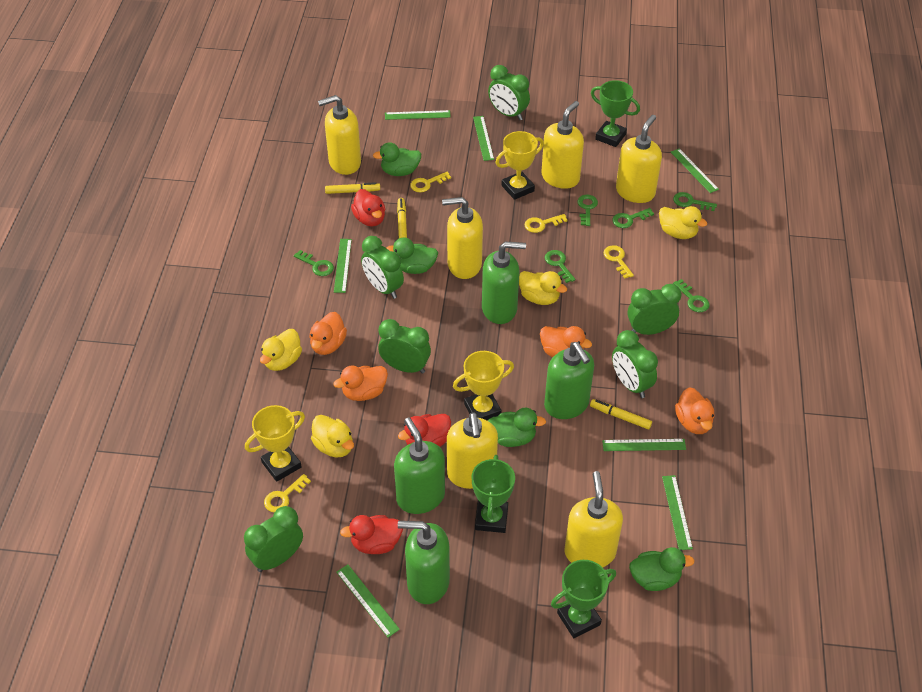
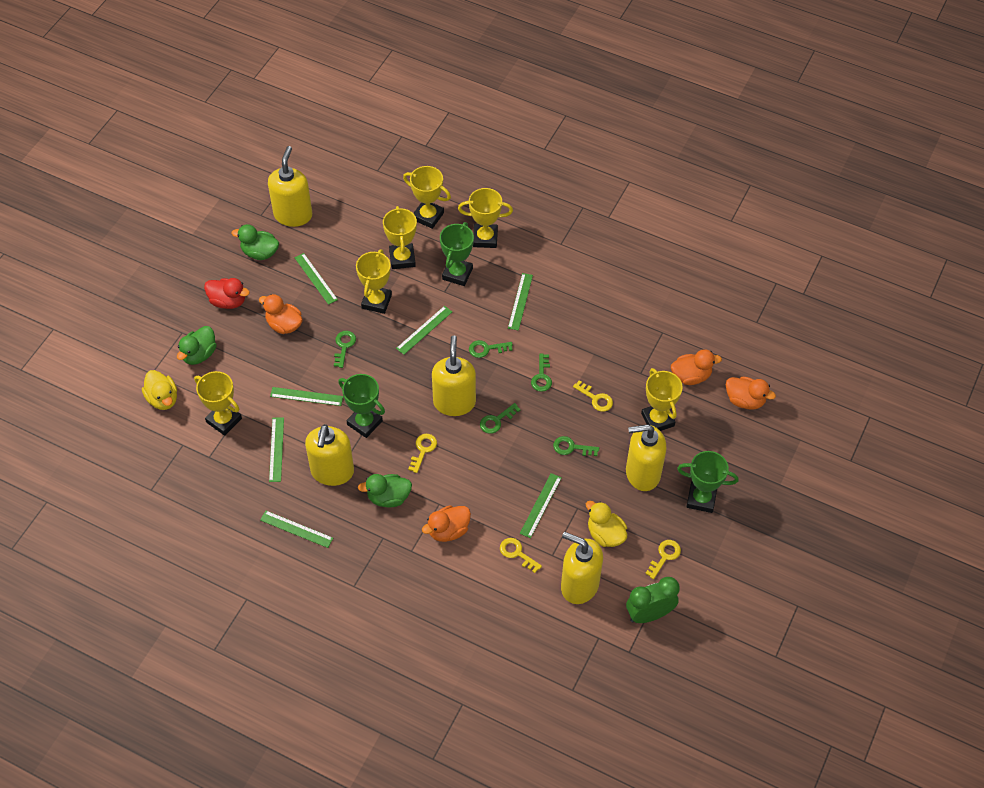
green clock: 6 -> 1
green duck: 4 -> 3
green key: 6 -> 5
green soap dispenser: 4 -> 0
red duck: 3 -> 1
yellow duck: 4 -> 2
yellow marker: 3 -> 0
yellow soap dispenser: 6 -> 5
yellow trophy: 3 -> 6

